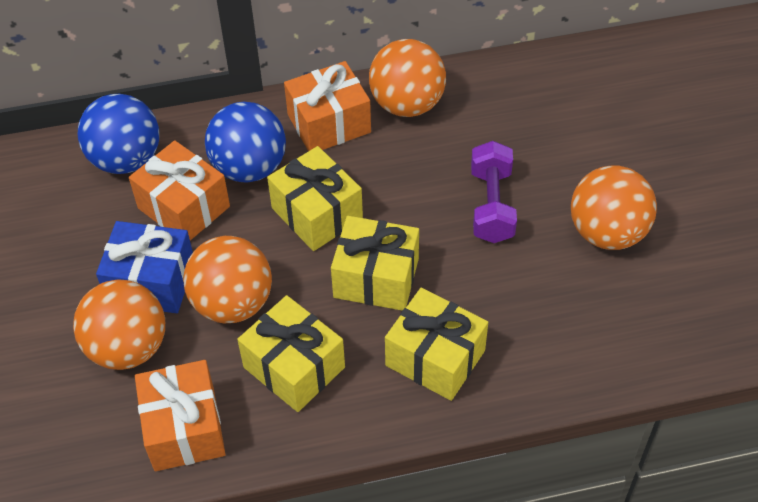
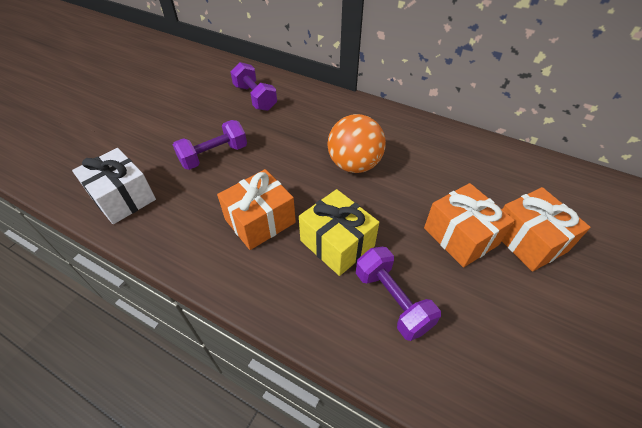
blue ball: 2 -> 0
blue gift: 1 -> 0
orange ball: 4 -> 1
purple dumbbell: 1 -> 3
white gift: 0 -> 1
yellow gift: 4 -> 1

